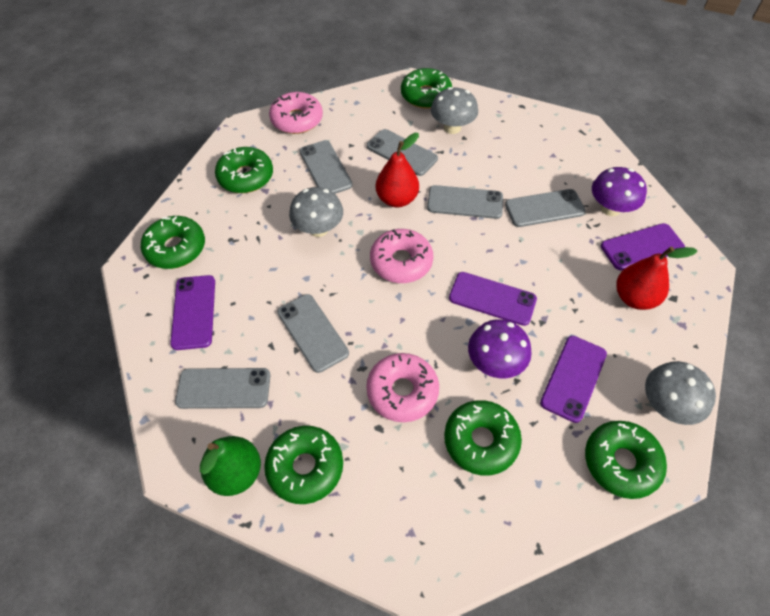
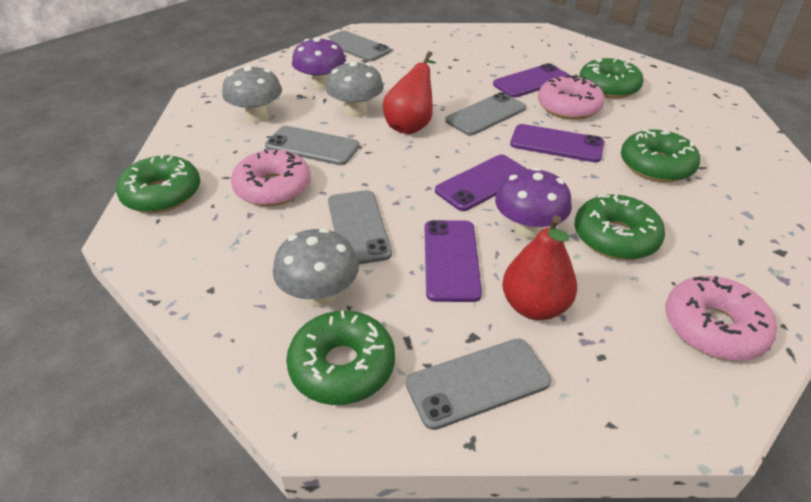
green donut: 6 -> 5
green pear: 1 -> 0
grey phone: 6 -> 5

